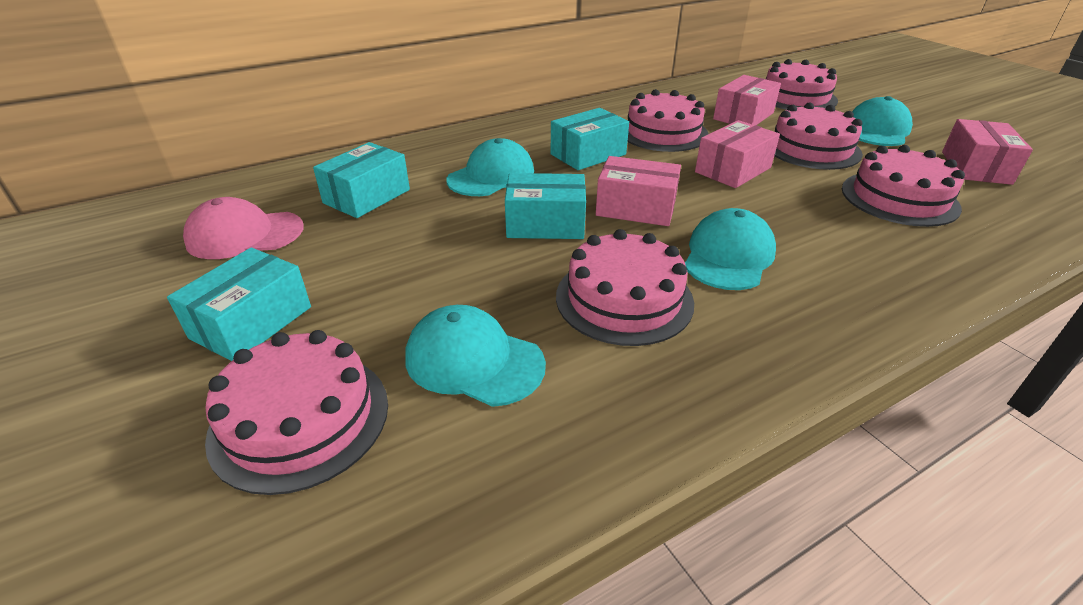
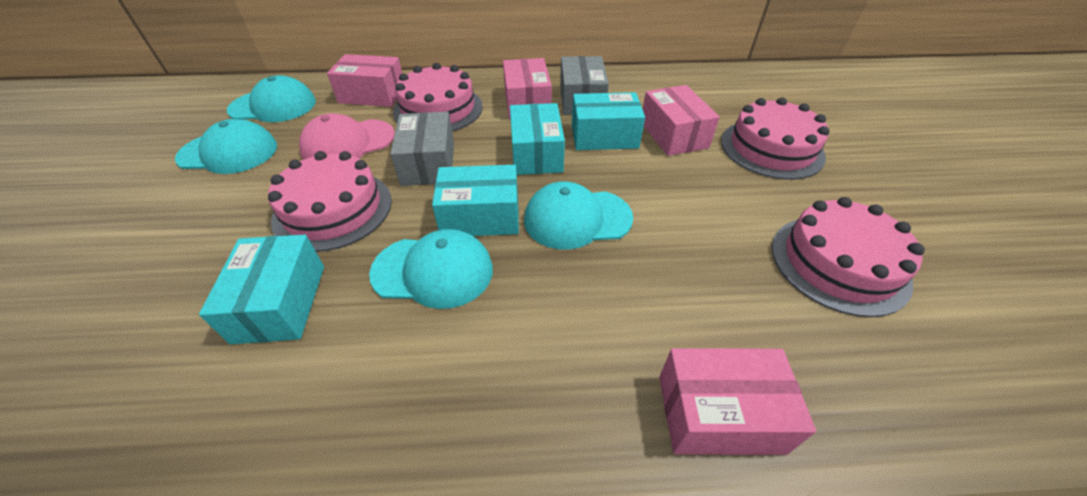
grey box: 0 -> 2
pink cake: 6 -> 4

